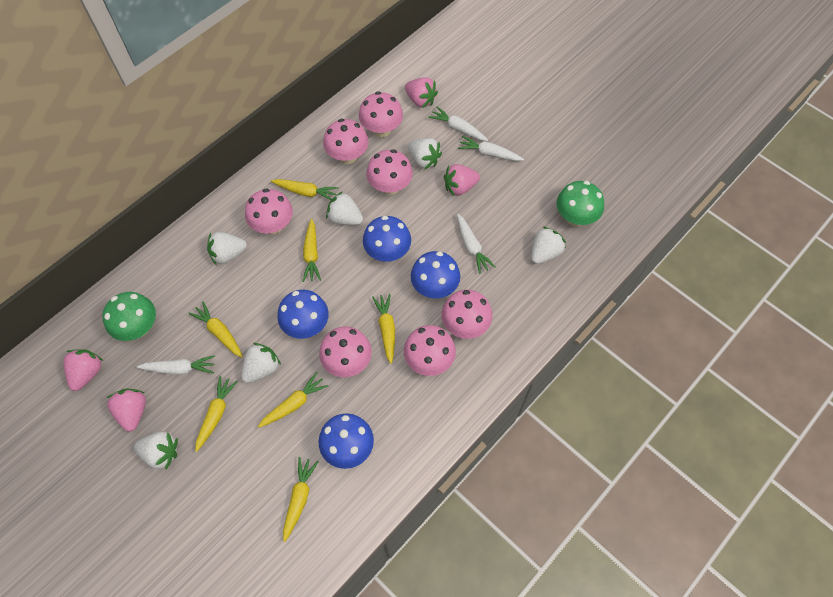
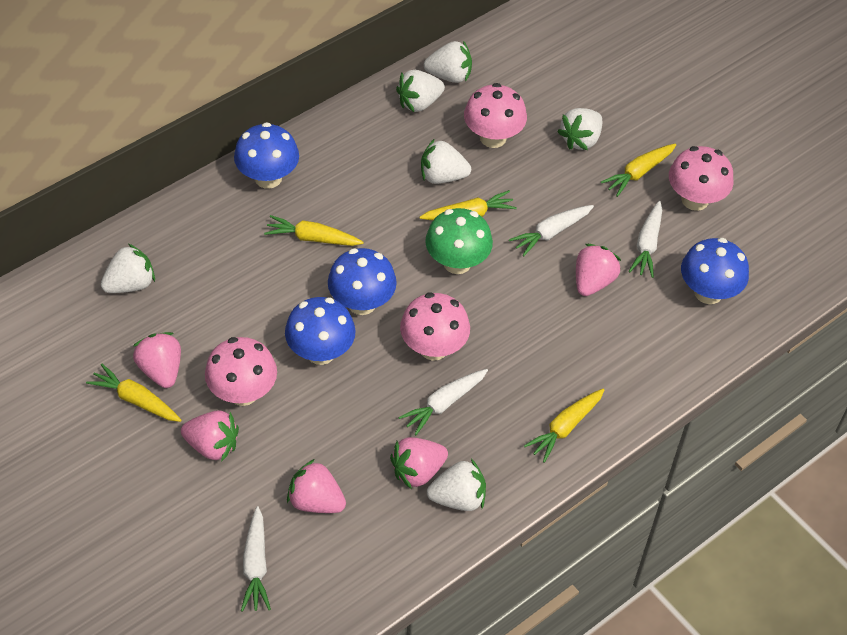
green mushroom: 2 -> 1
pink mushroom: 7 -> 4
pink strawberry: 4 -> 5
yellow carrot: 7 -> 5

